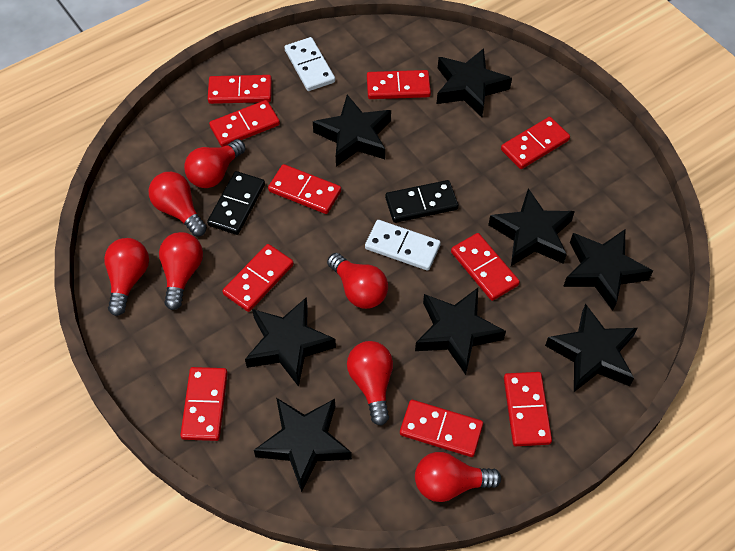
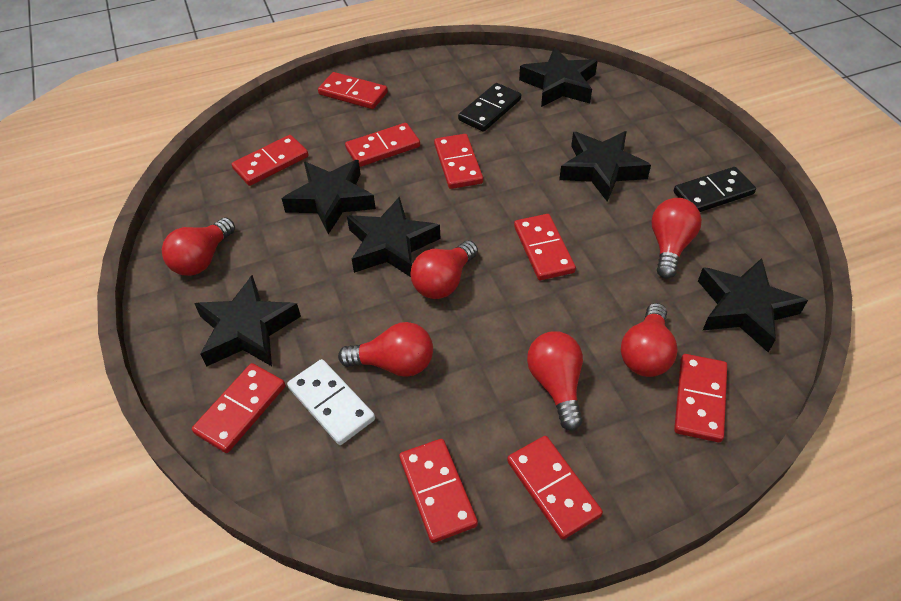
black star: 8 -> 6
red domino: 10 -> 9
red light bulb: 7 -> 6
white domino: 2 -> 1

